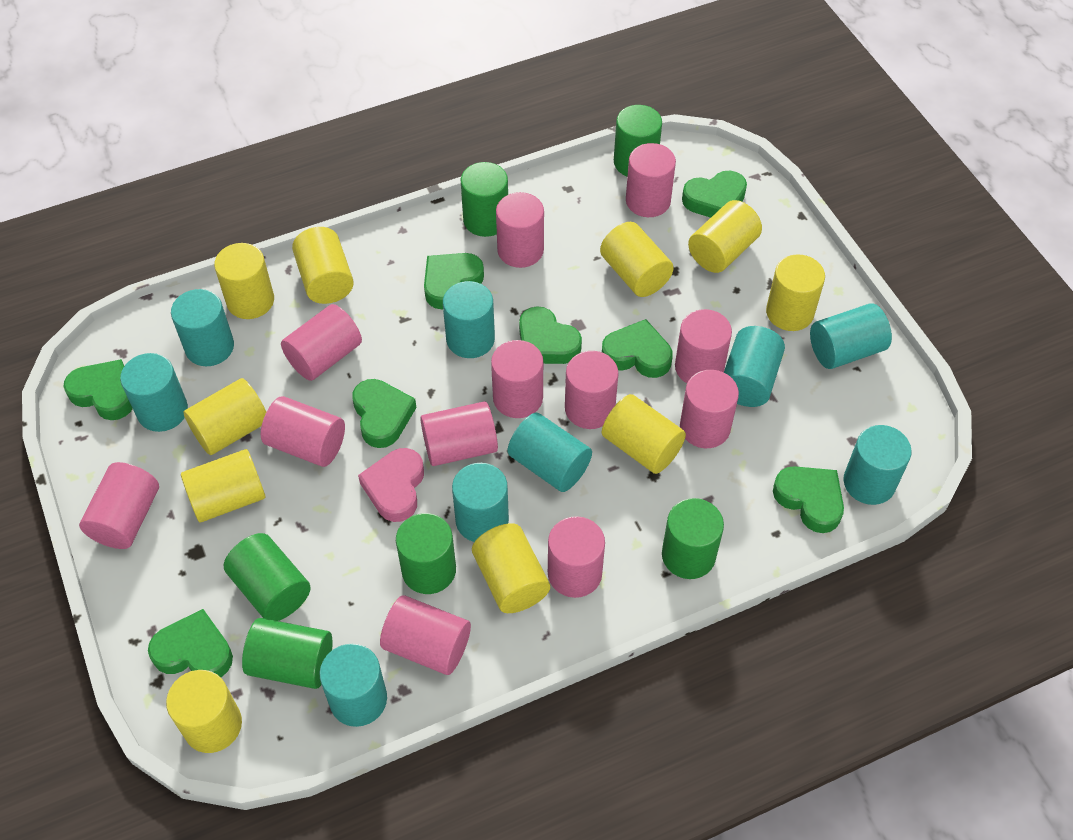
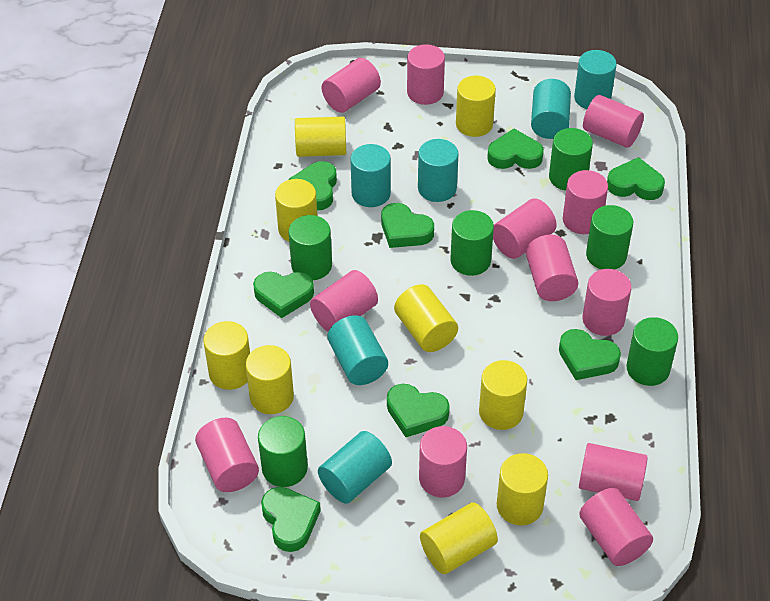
pink heart: 1 -> 0
turquoise cylinder: 9 -> 6
yellow cylinder: 10 -> 9

